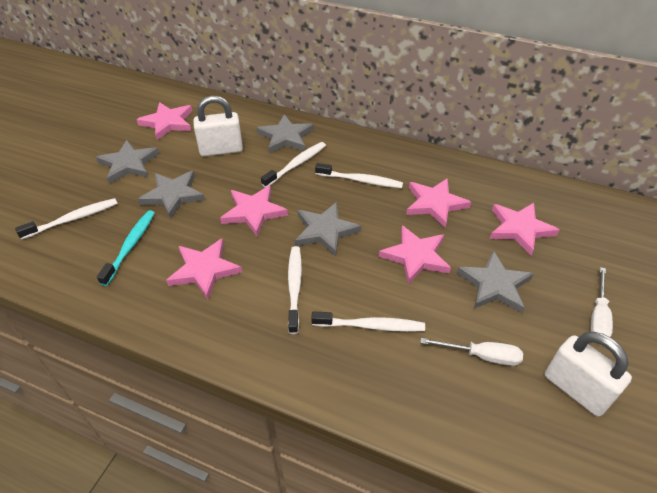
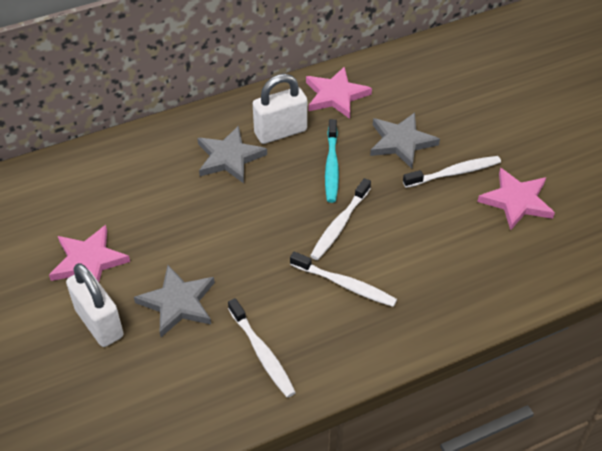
grey star: 5 -> 3
pink star: 6 -> 3
white screwdriver: 2 -> 0
white toothbrush: 5 -> 4

